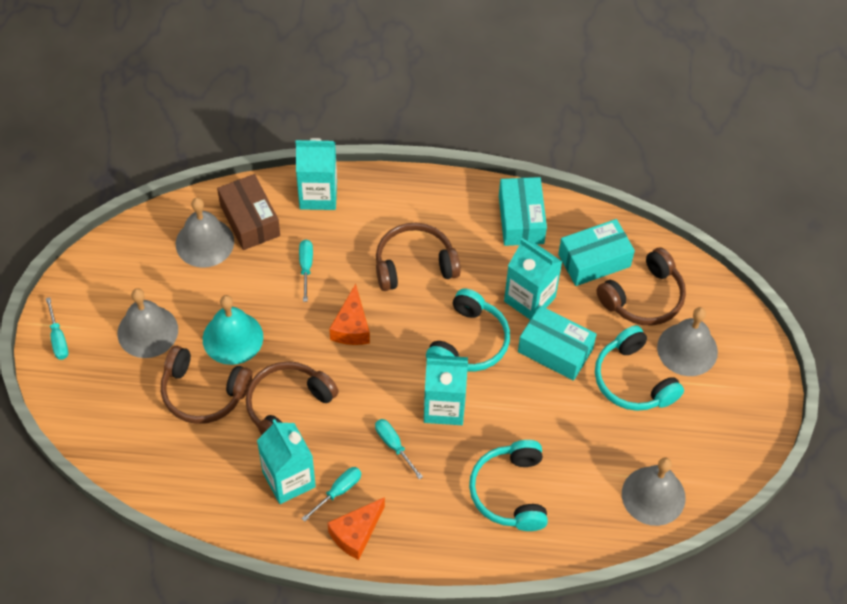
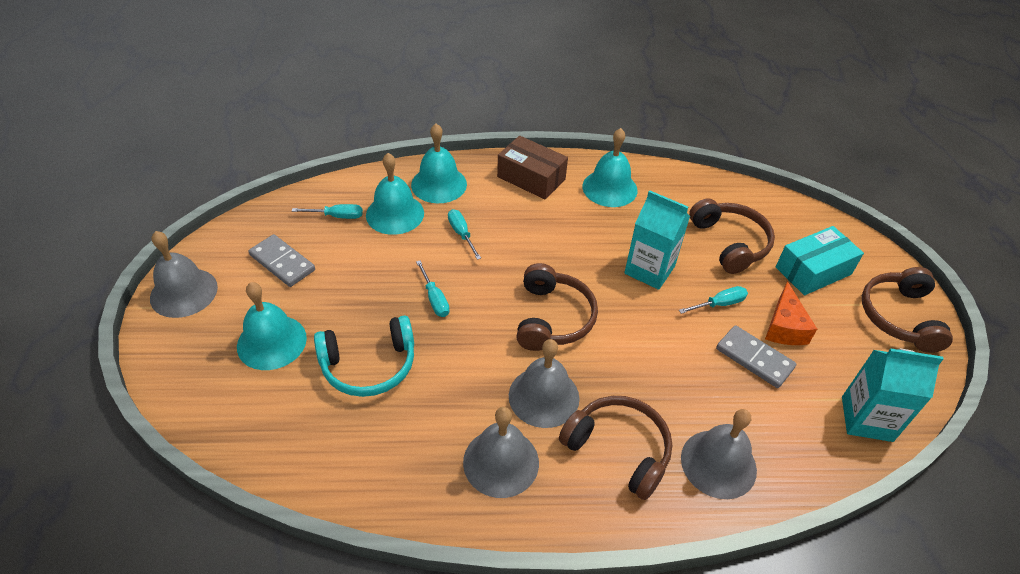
grey domino: 0 -> 2
orange cheese: 2 -> 1
turquoise bell: 1 -> 4
turquoise box: 3 -> 1
turquoise carton: 4 -> 2
turquoise headphones: 3 -> 1

